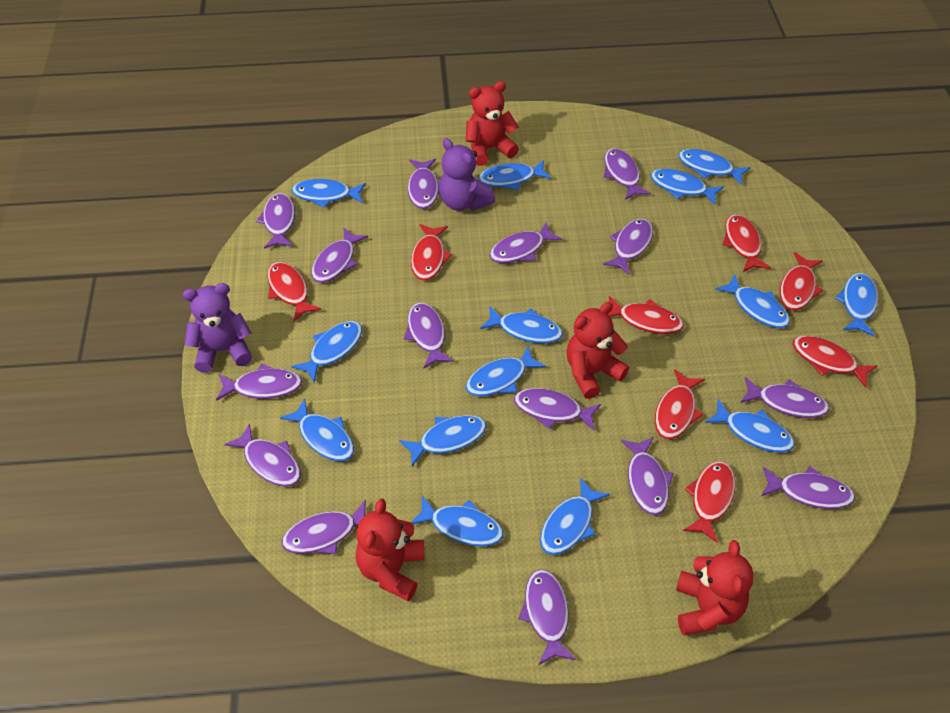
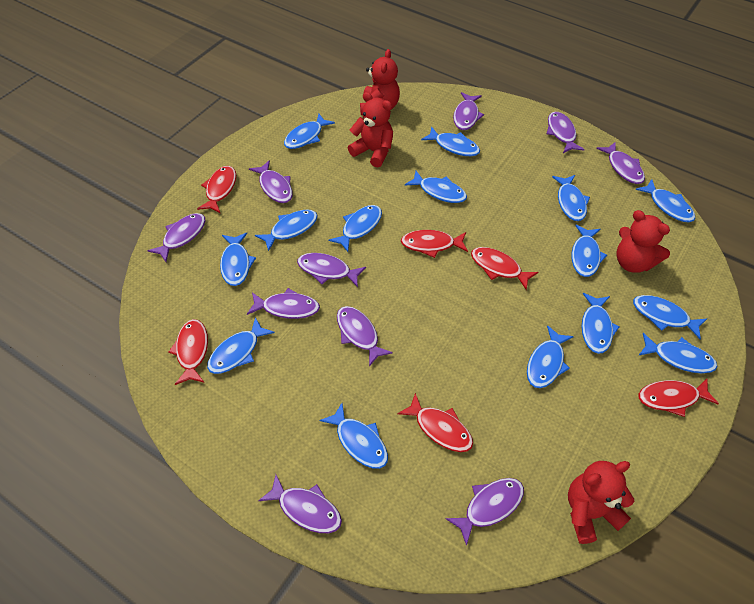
blue fish: 14 -> 15
purple fish: 15 -> 10
purple teddy bear: 2 -> 0
red fish: 8 -> 6

